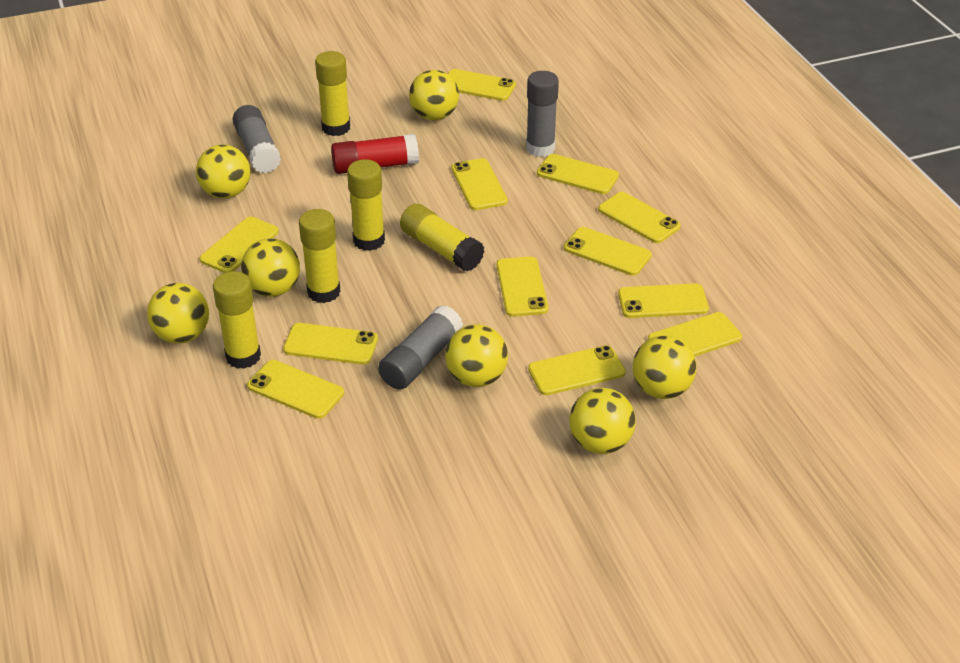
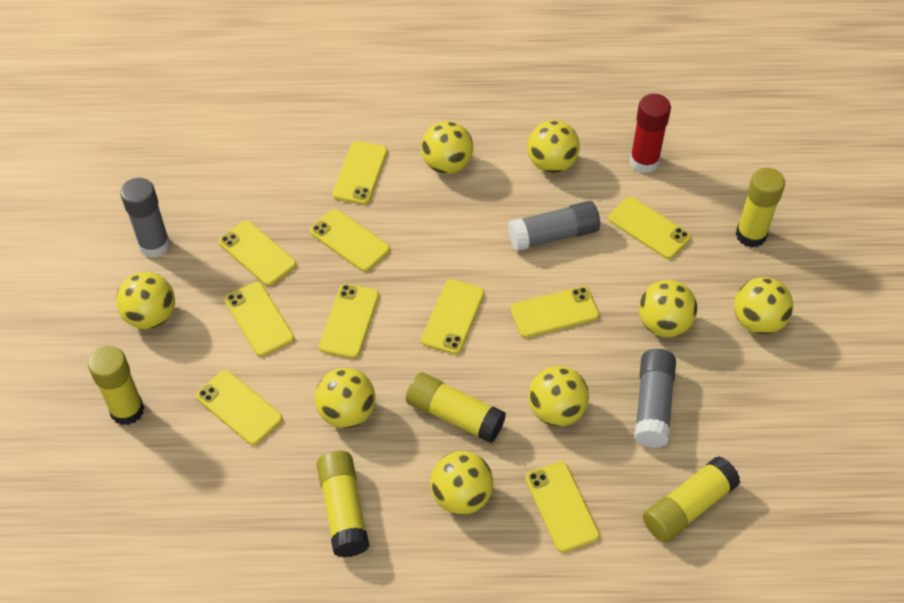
yellow ball: 7 -> 8
yellow phone: 12 -> 10

